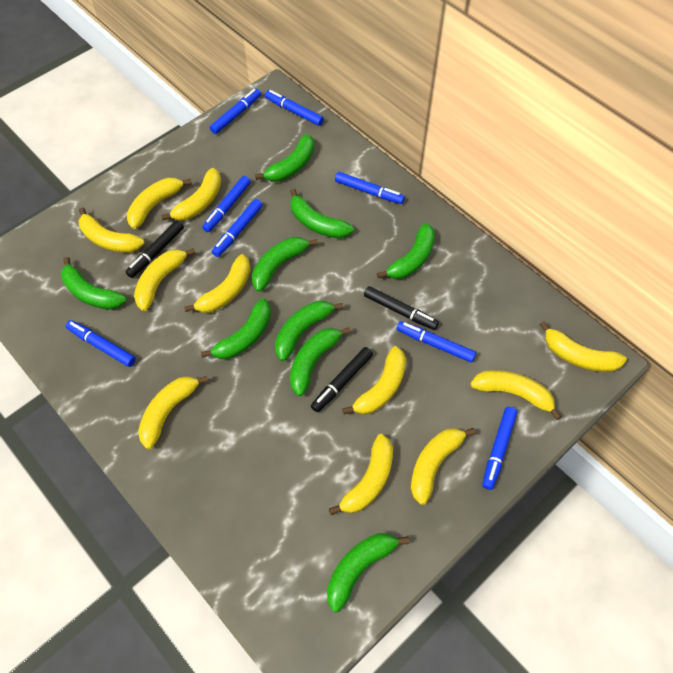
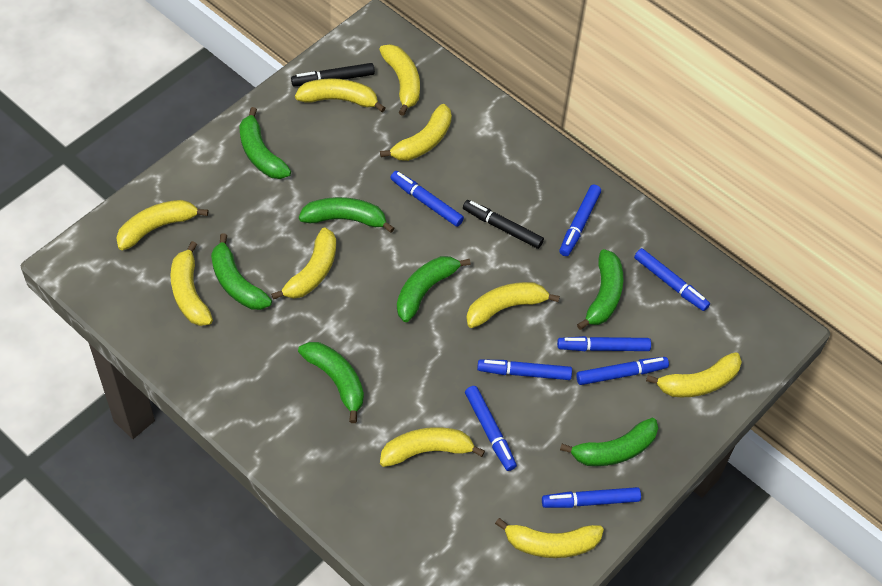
black marker: 3 -> 2
green banana: 9 -> 7
yellow banana: 11 -> 10

